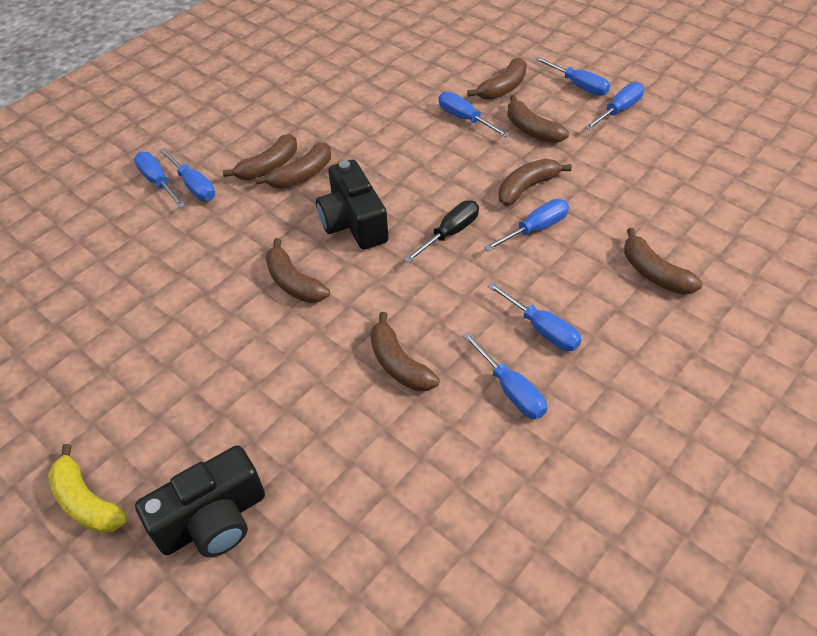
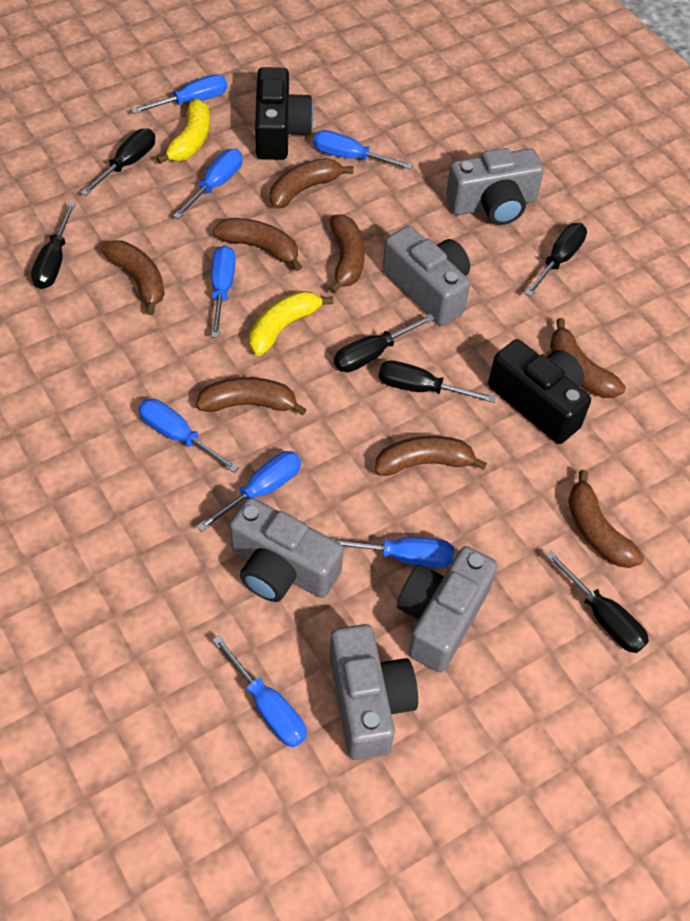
black screwdriver: 1 -> 6
grey camera: 0 -> 5
yellow banana: 1 -> 2

